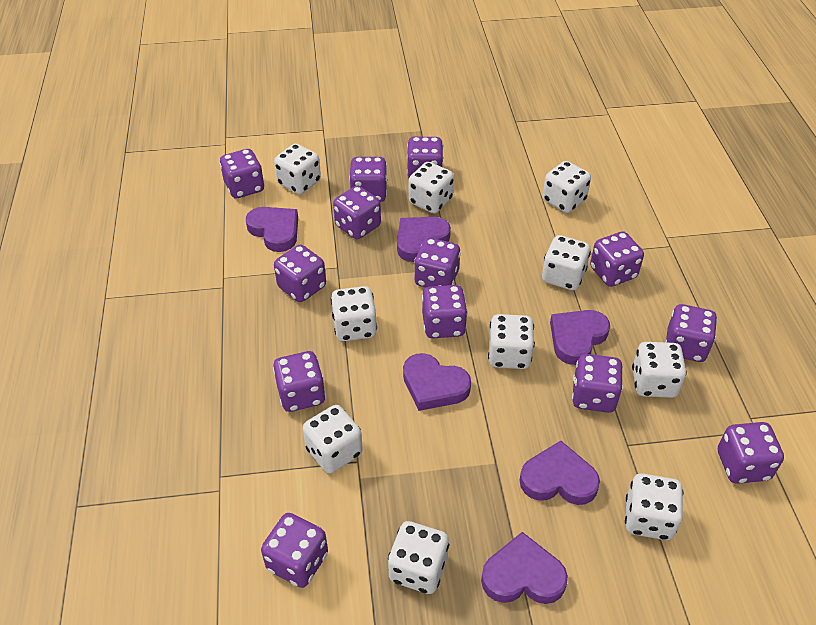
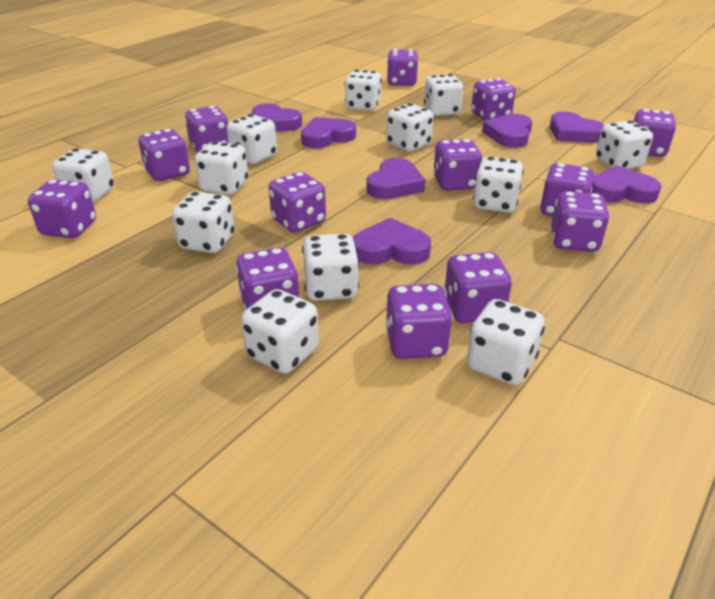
purple heart: 6 -> 7
white dice: 10 -> 12

